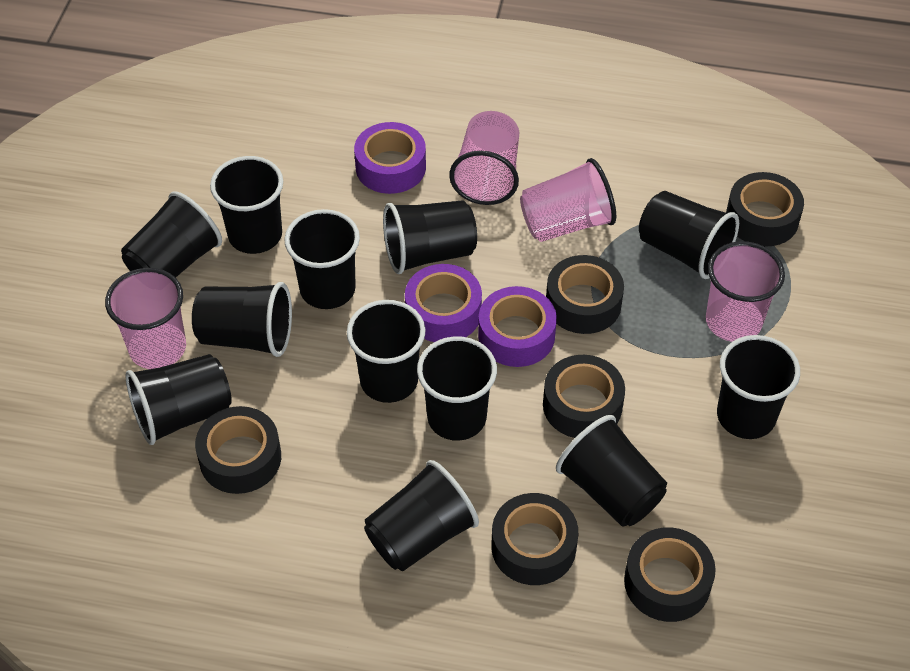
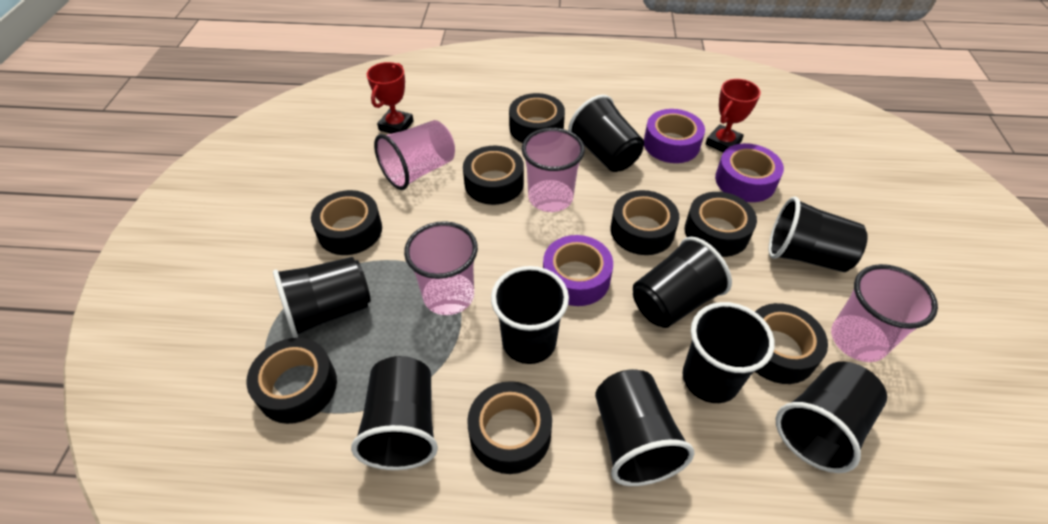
black cup: 12 -> 9
black tape: 6 -> 8
red trophy: 0 -> 2

